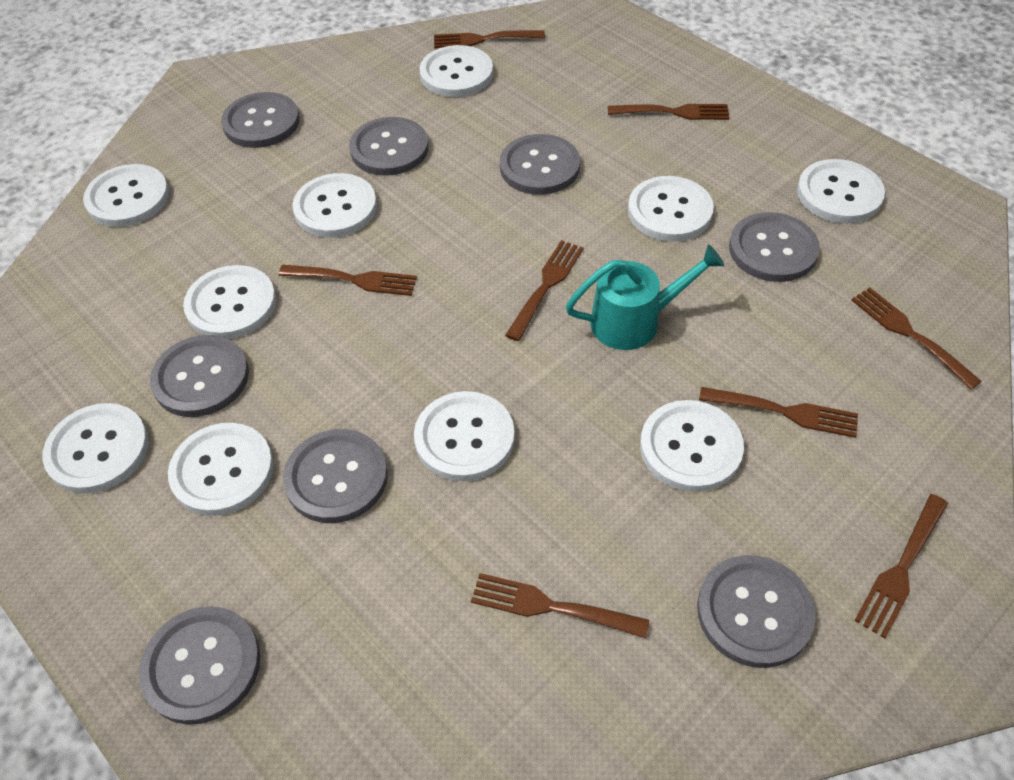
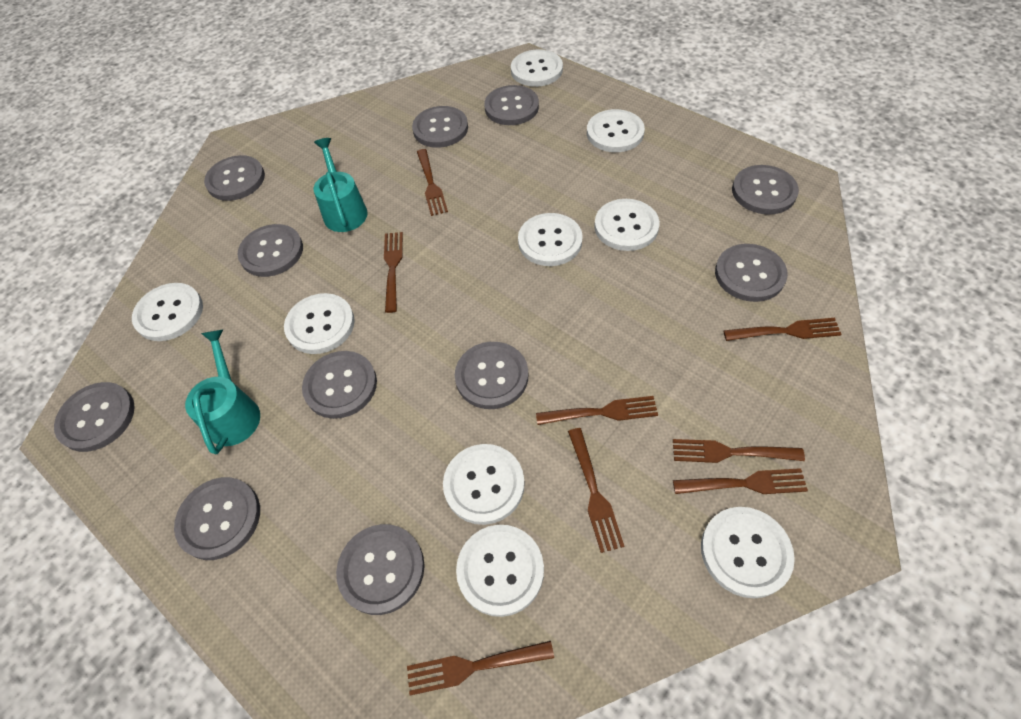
grey button: 8 -> 11
turquoise watering can: 1 -> 2
white button: 10 -> 9

